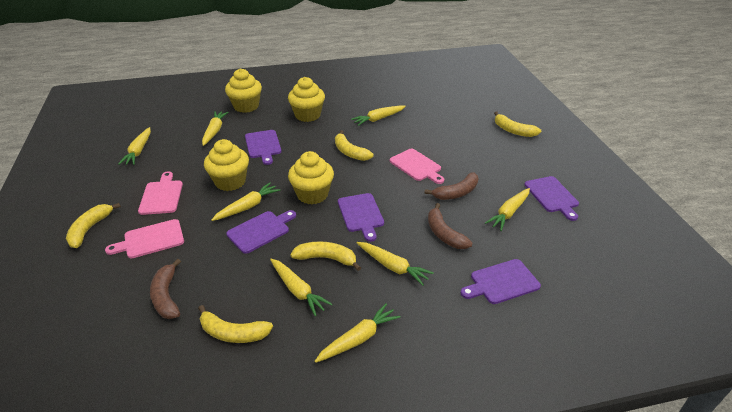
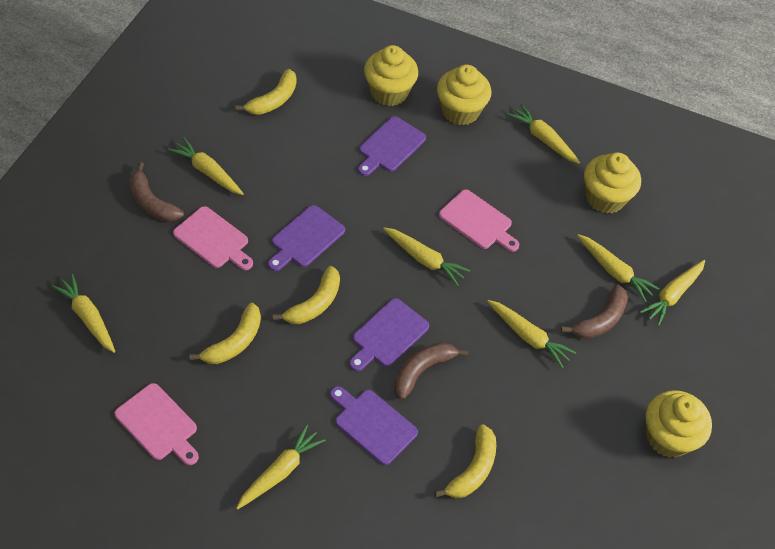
purple cutting board: 5 -> 4
yellow banana: 5 -> 4

